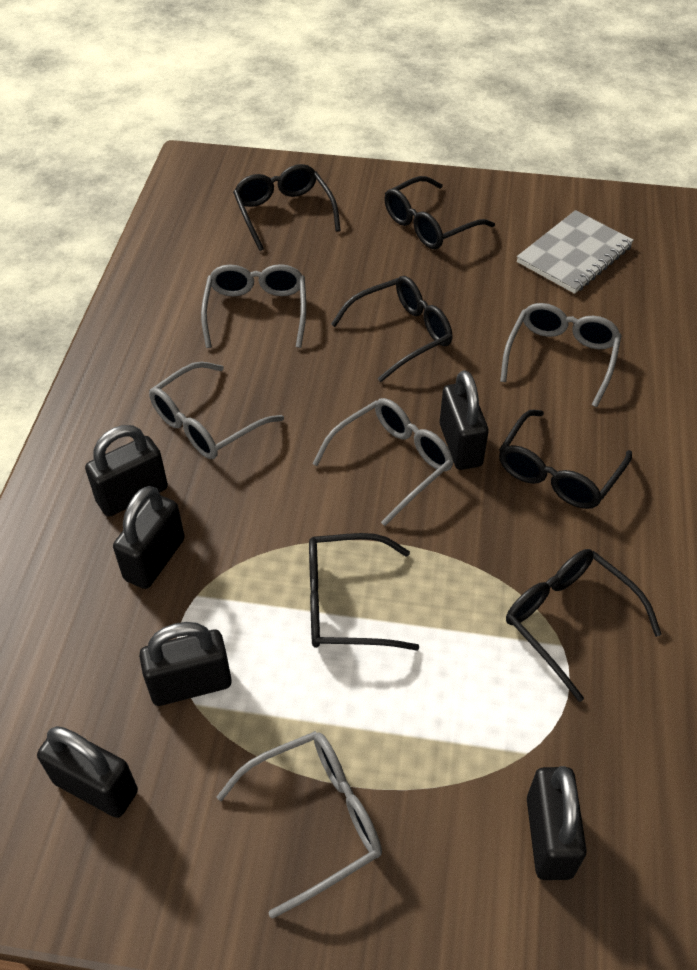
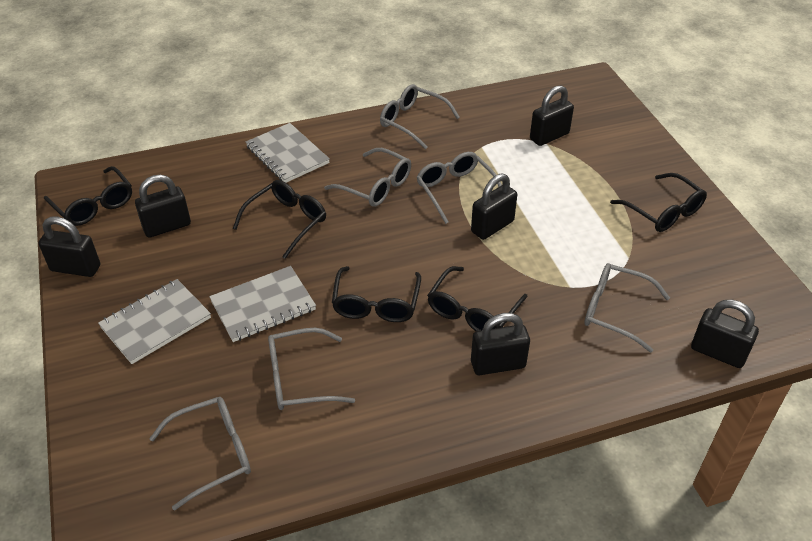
black glasses: 6 -> 5
grey glasses: 5 -> 6
grey notebook: 1 -> 3

